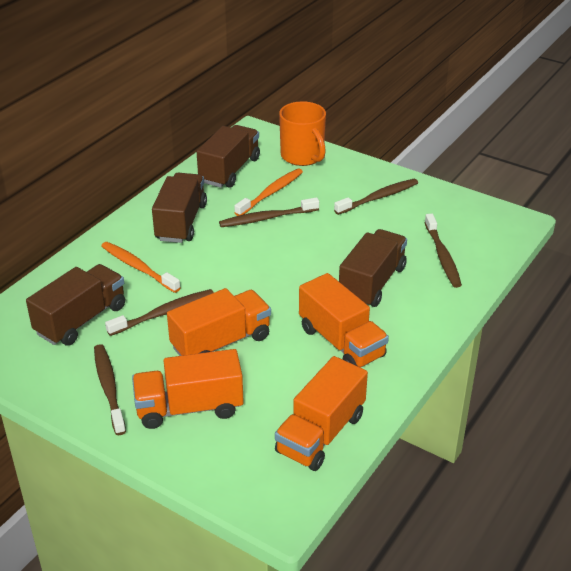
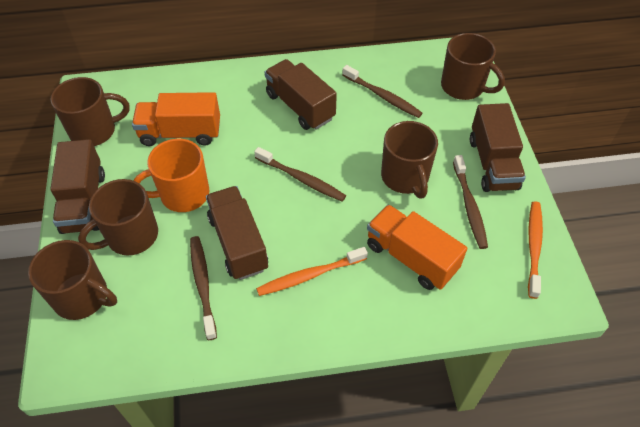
brown mug: 0 -> 5
brown toothbrush: 5 -> 4
orange truck: 4 -> 2

